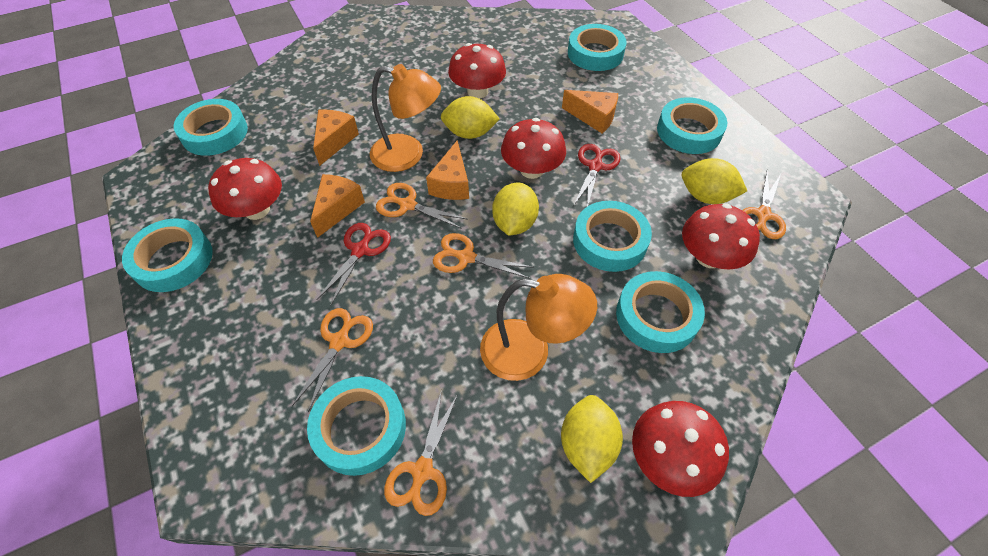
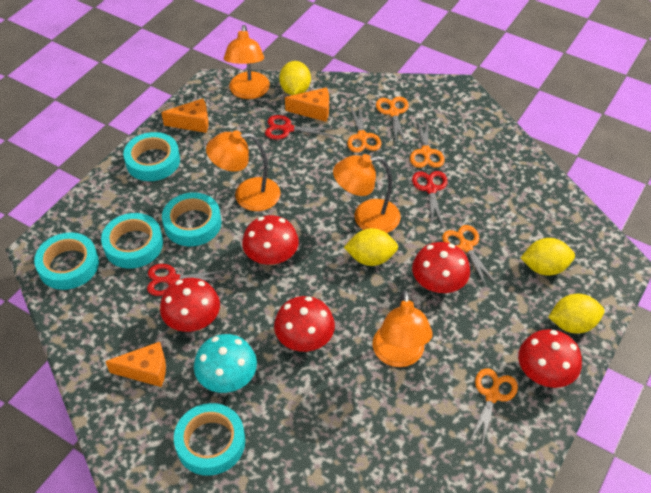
orange cheese: 4 -> 3
orange lamp: 2 -> 4
red scissors: 2 -> 3
turquoise mushroom: 0 -> 1
turquoise tape: 7 -> 5

